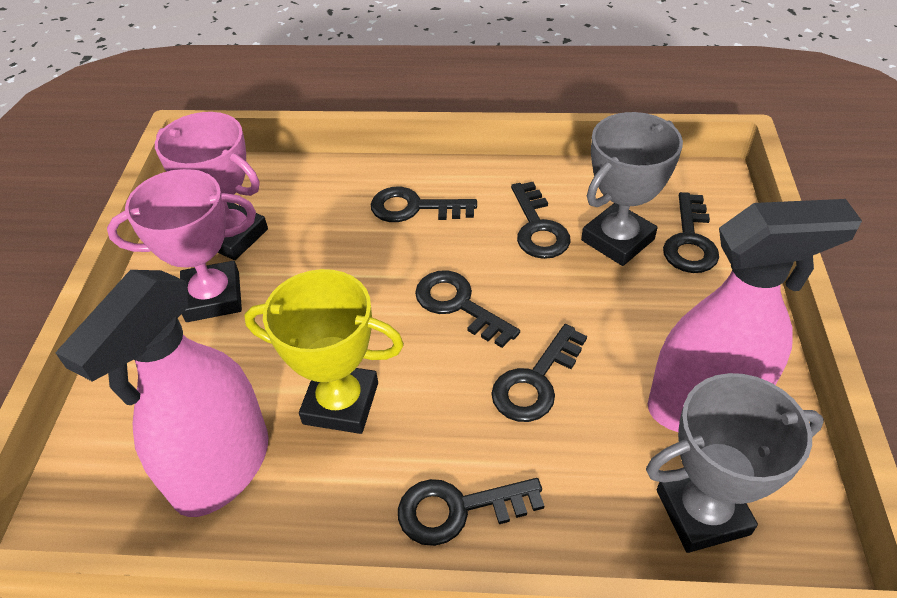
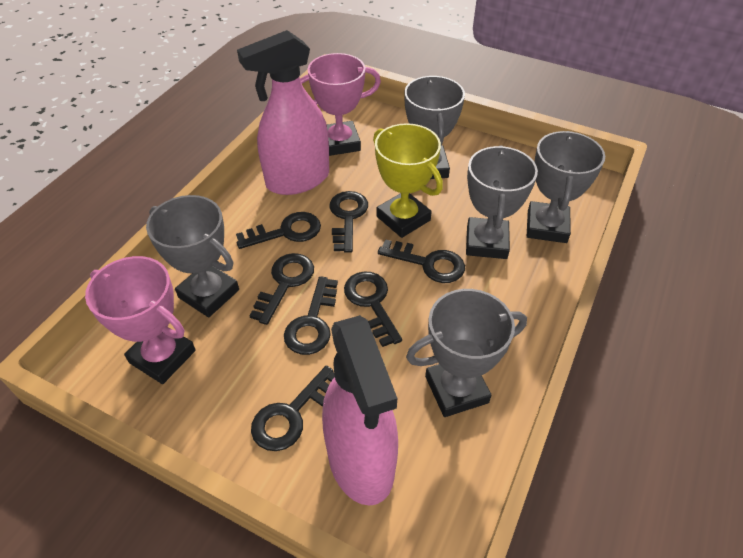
black key: 6 -> 7
grey trophy: 2 -> 5

